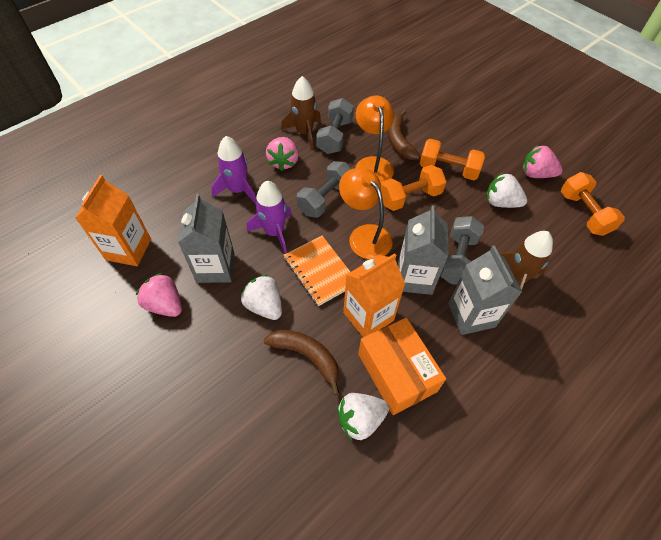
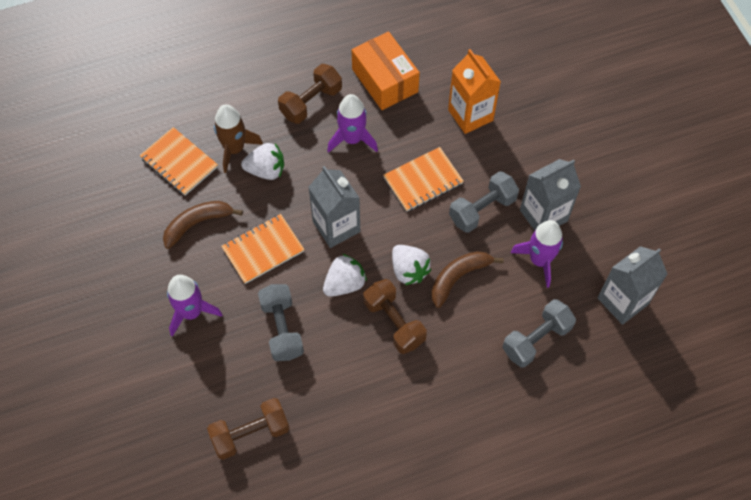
brown dumbbell: 0 -> 3
brown rocket: 2 -> 1
orange carton: 2 -> 1
orange dumbbell: 3 -> 0
orange lamp: 2 -> 0
orange notebook: 1 -> 3
pink strawberry: 3 -> 0
purple rocket: 2 -> 3

